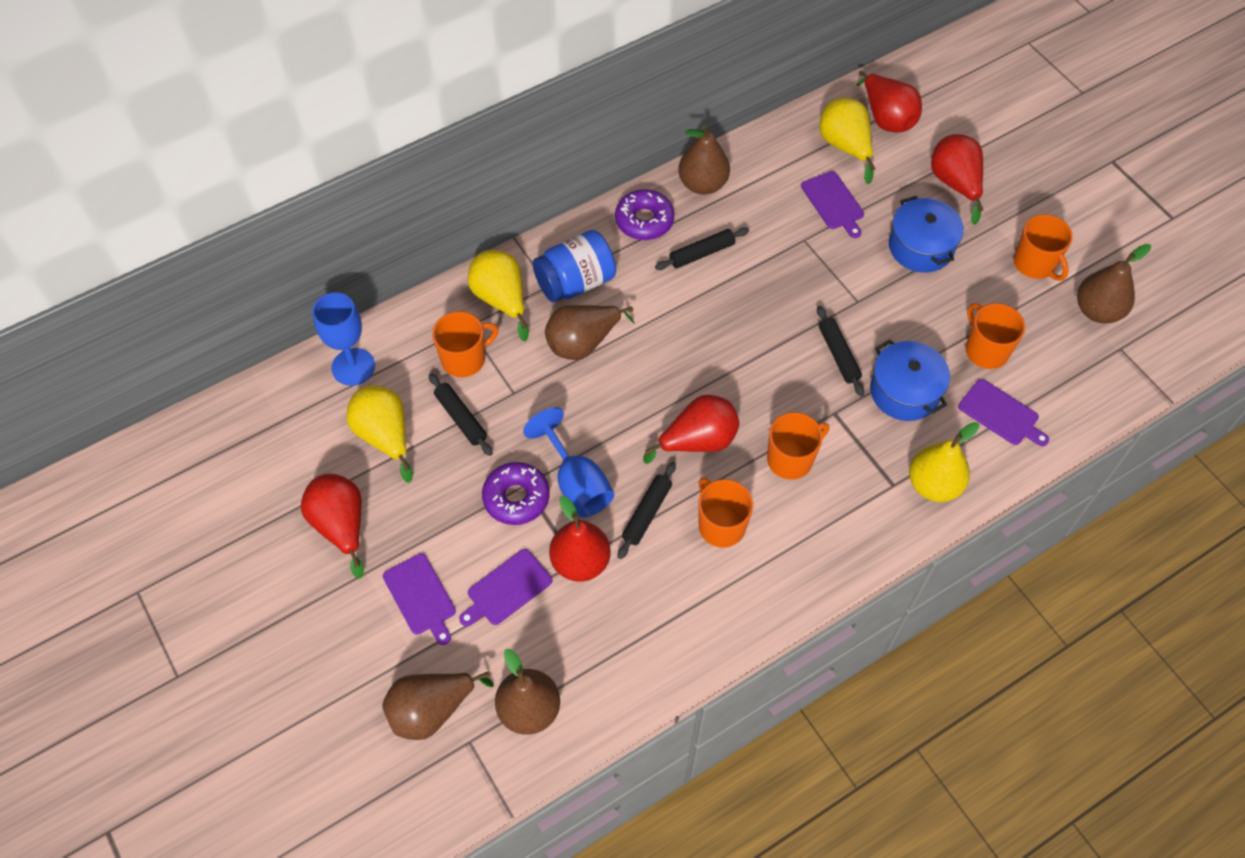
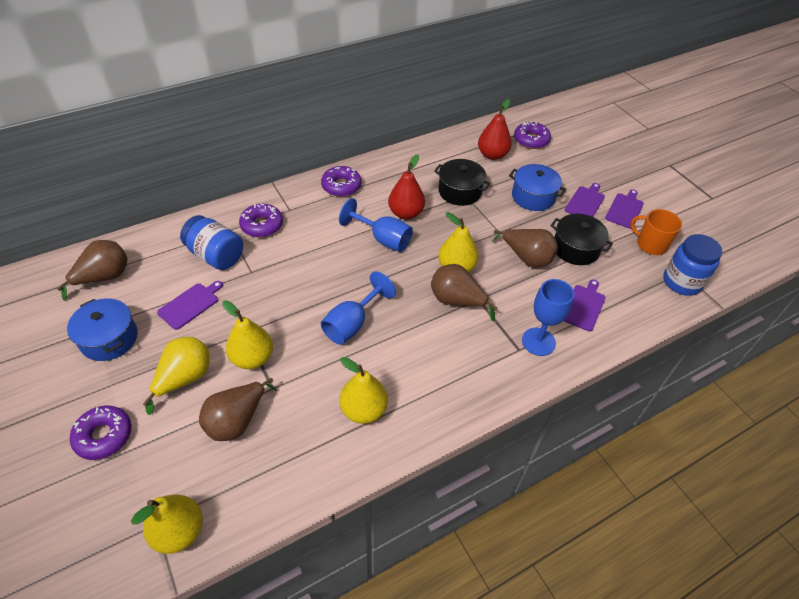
black pot: 0 -> 2
black rolling pin: 4 -> 0
blue goblet: 2 -> 3
blue jar: 1 -> 2
brown pear: 5 -> 4
orange mug: 5 -> 1
purple donut: 2 -> 4
red pear: 5 -> 2
yellow pear: 4 -> 5

